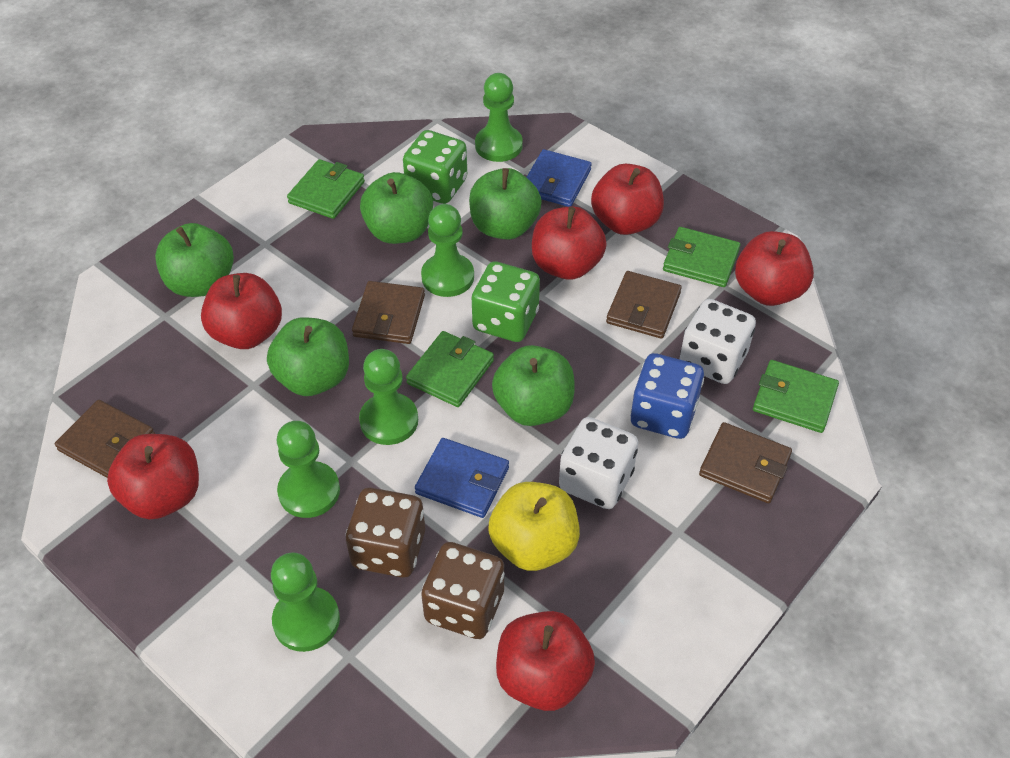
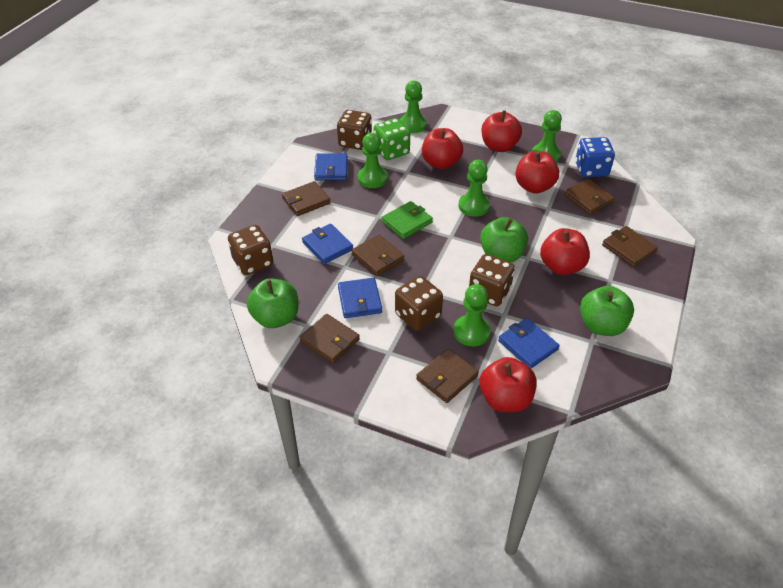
blue wallet: 2 -> 4
brown dice: 2 -> 4
brown wallet: 4 -> 6
green apple: 5 -> 3
green dice: 2 -> 1
green wallet: 4 -> 1
red apple: 6 -> 5
white dice: 2 -> 0
yellow apple: 1 -> 0

